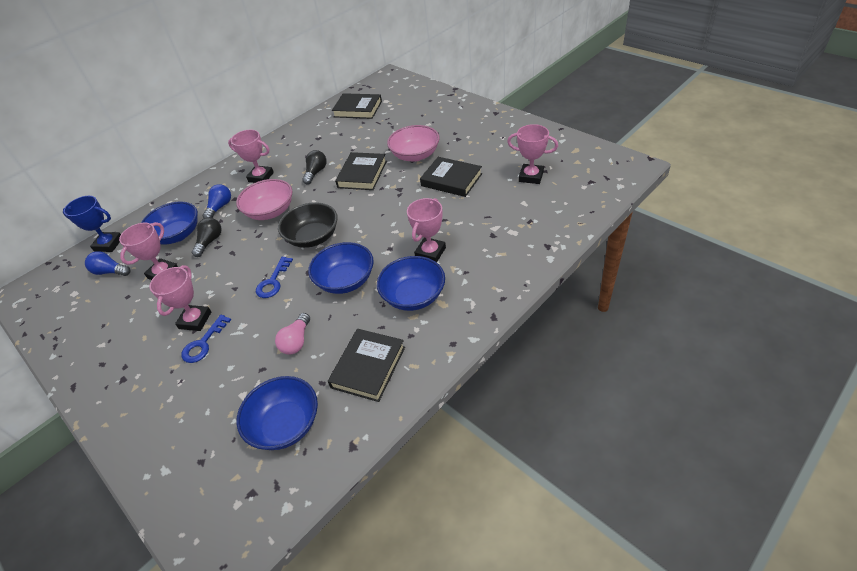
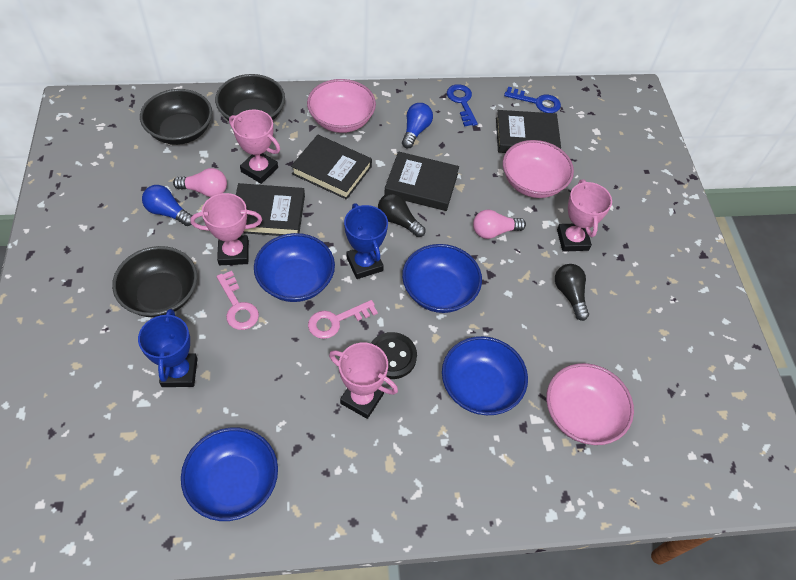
black bowl: 1 -> 3
black button: 0 -> 1
blue trophy: 1 -> 2
pink bowl: 2 -> 3
pink key: 0 -> 2
pink light bulb: 1 -> 2
pink trophy: 5 -> 4

